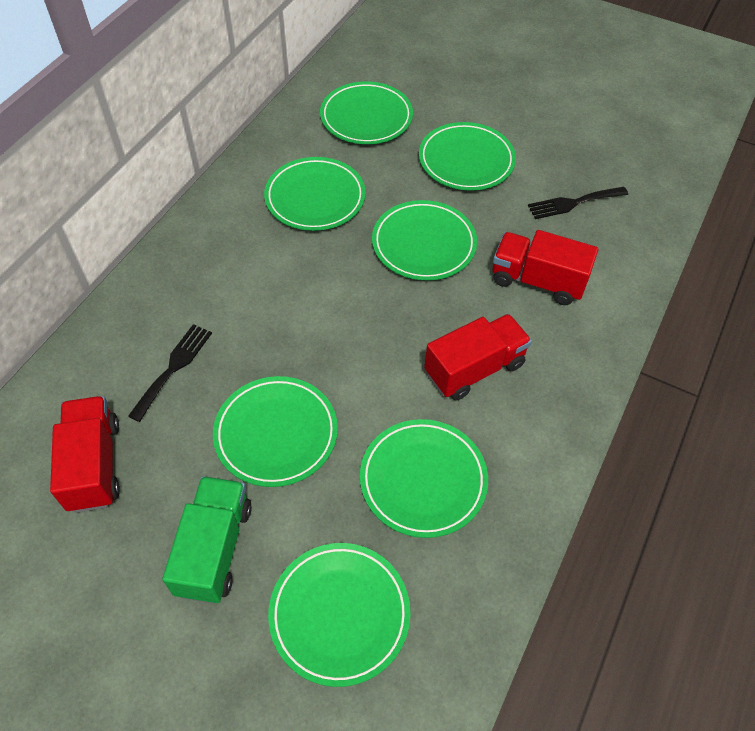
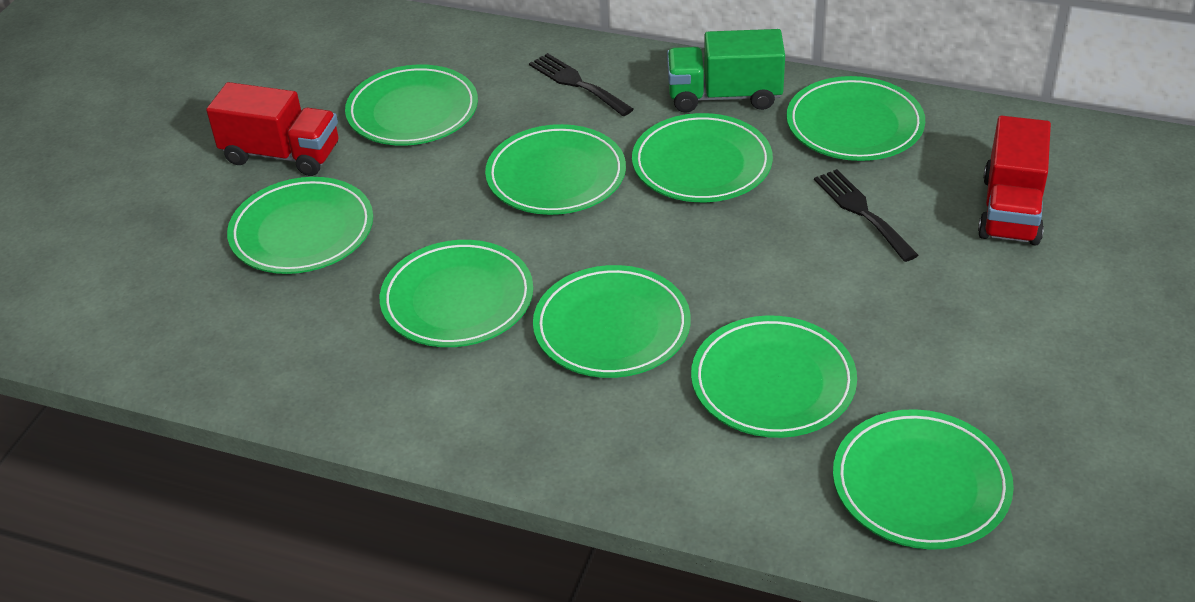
green plate: 7 -> 9
red truck: 3 -> 2

